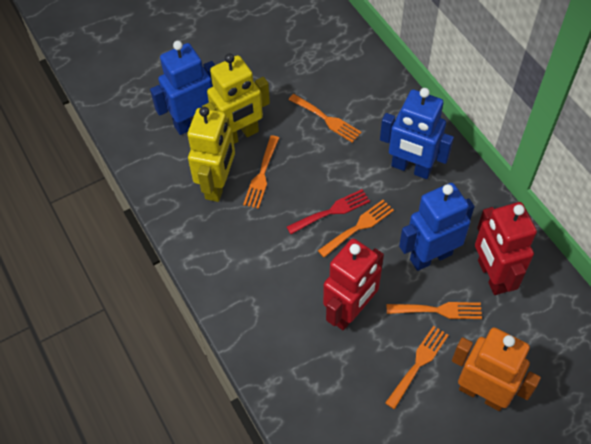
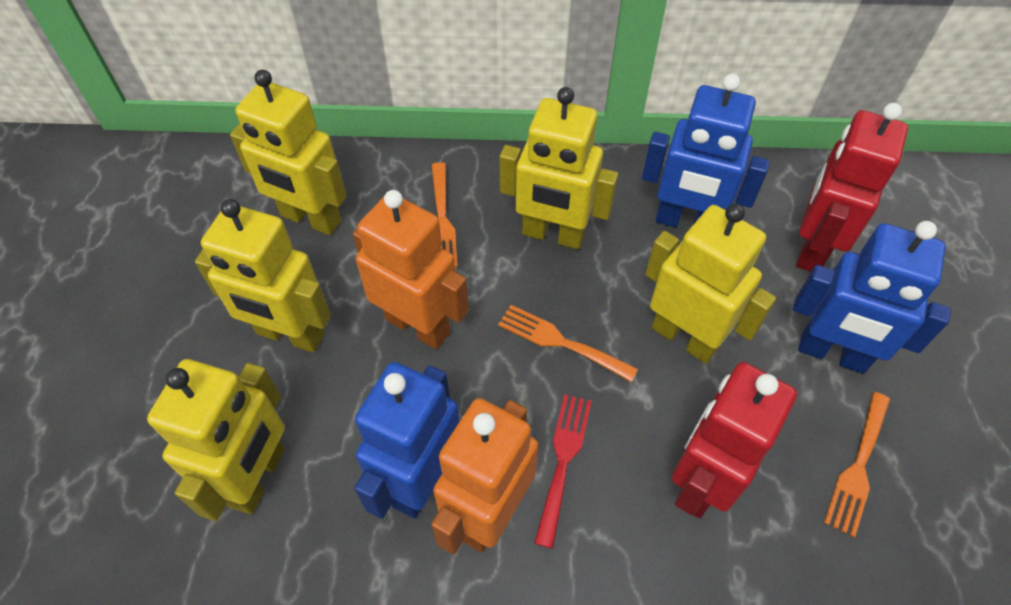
orange fork: 5 -> 3
orange robot: 1 -> 2
yellow robot: 2 -> 5

